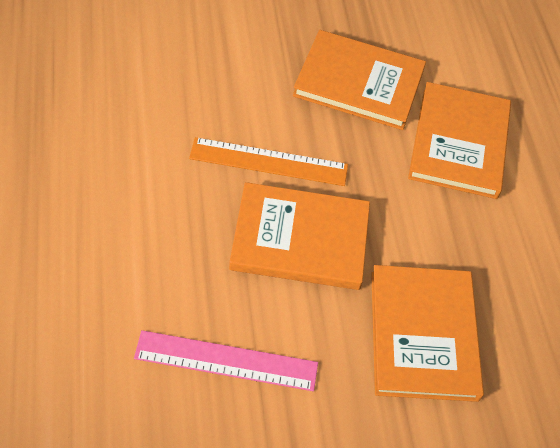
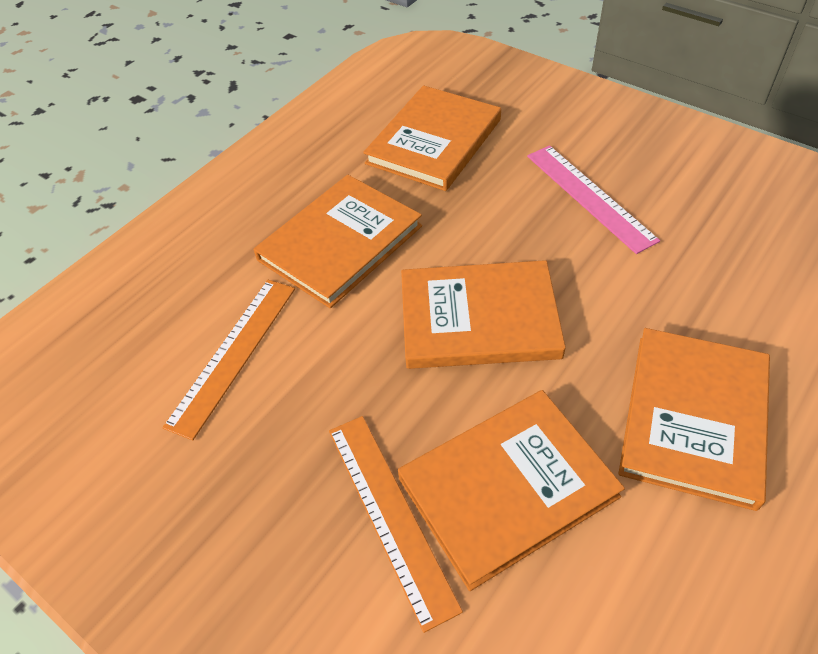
orange book: 4 -> 5
orange ruler: 1 -> 2

